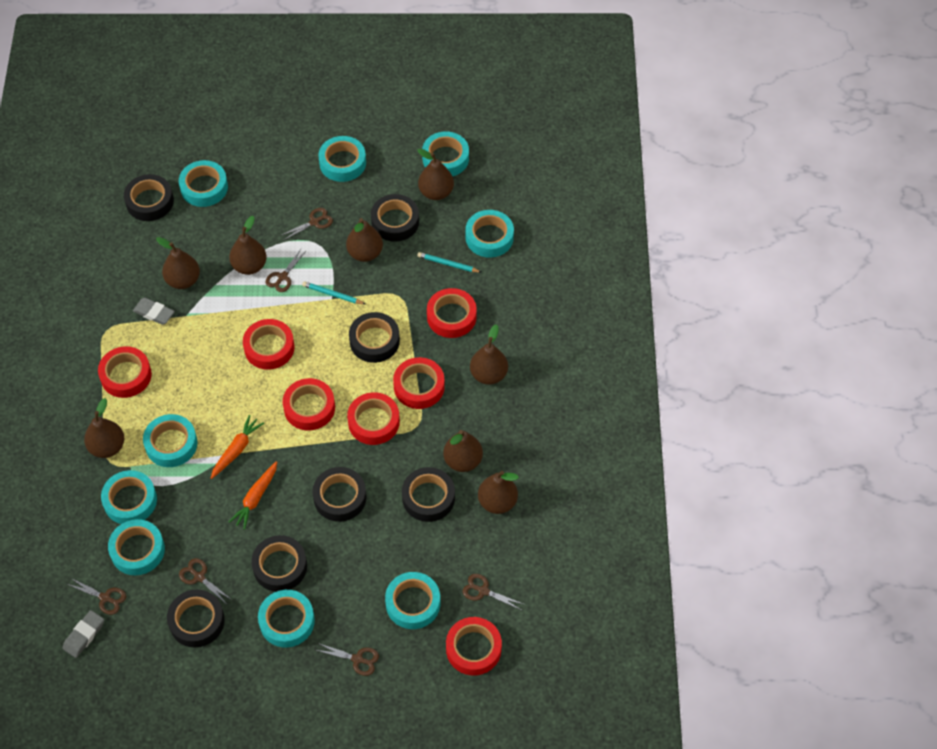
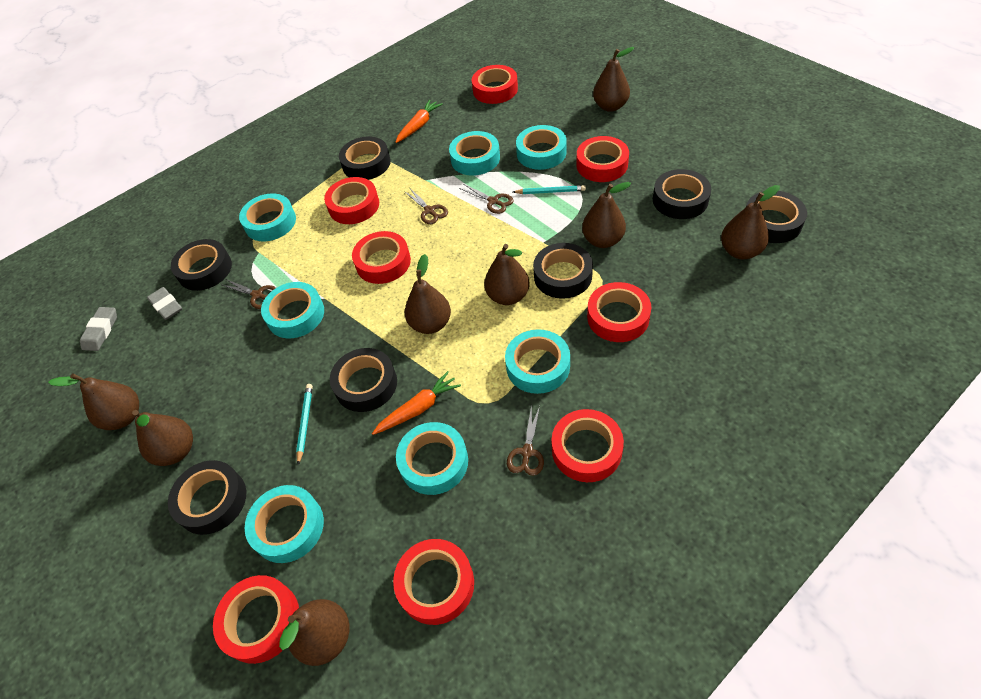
brown scissors: 6 -> 4
red tape: 7 -> 8
turquoise tape: 9 -> 7

